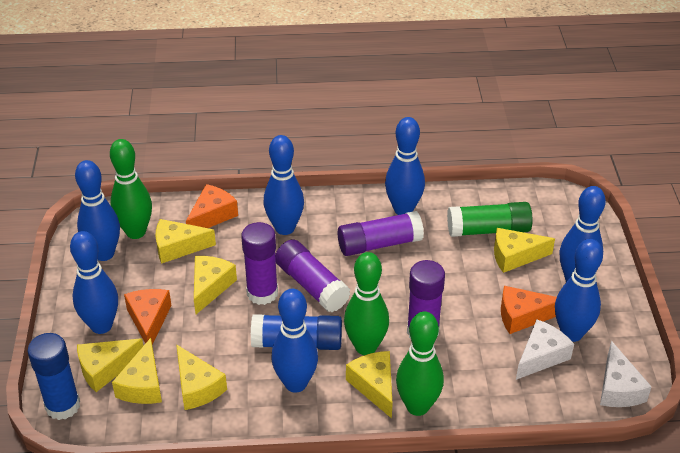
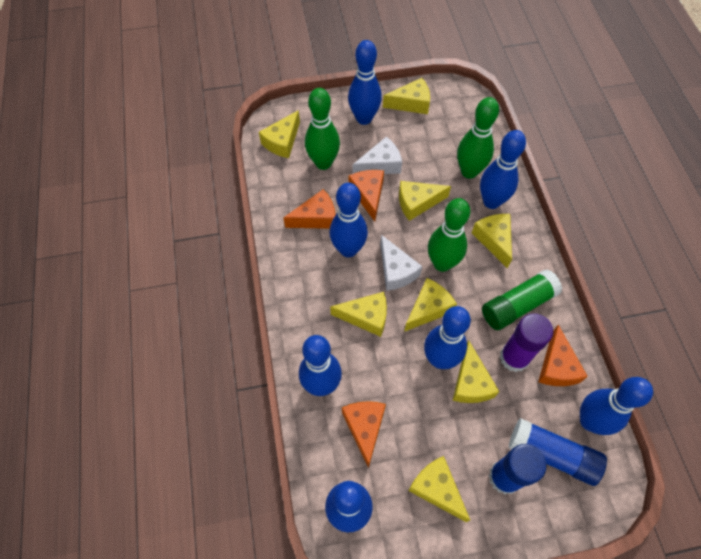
orange cheese: 3 -> 4
purple glue stick: 4 -> 1
yellow cheese: 7 -> 8

